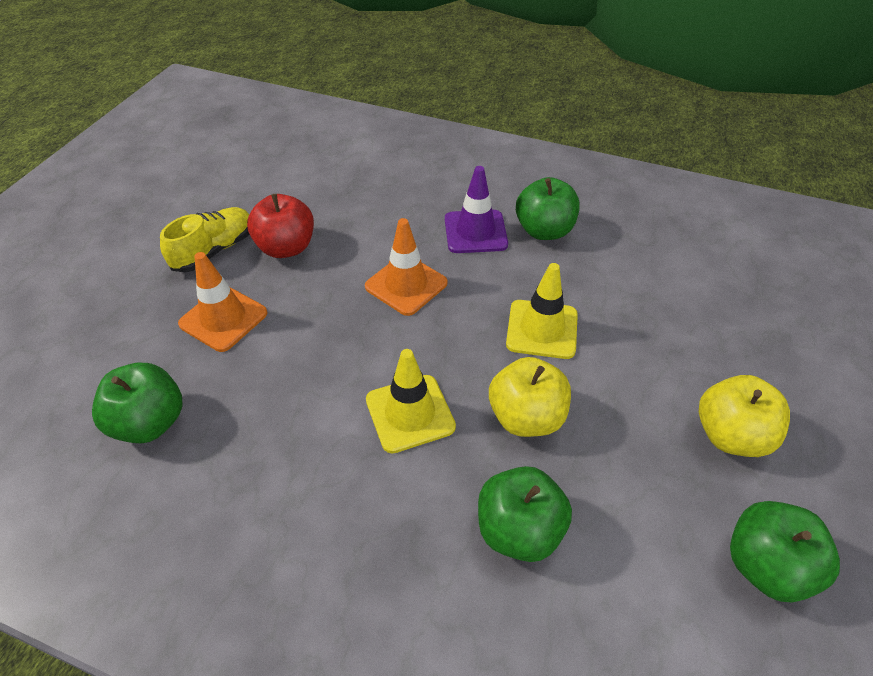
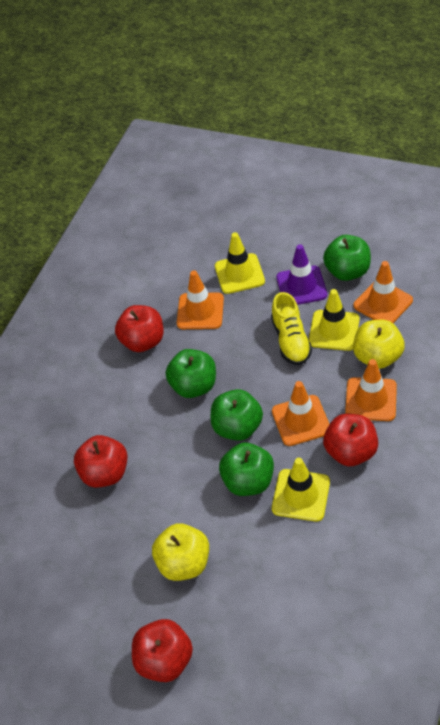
orange traffic cone: 2 -> 4
red apple: 1 -> 4
yellow traffic cone: 2 -> 3

